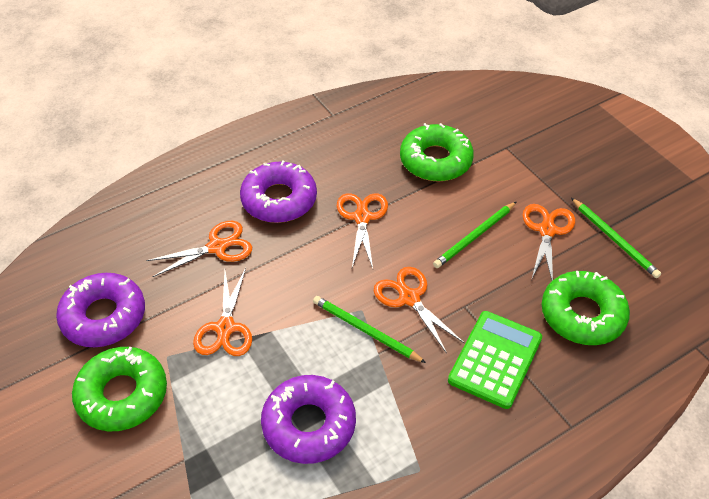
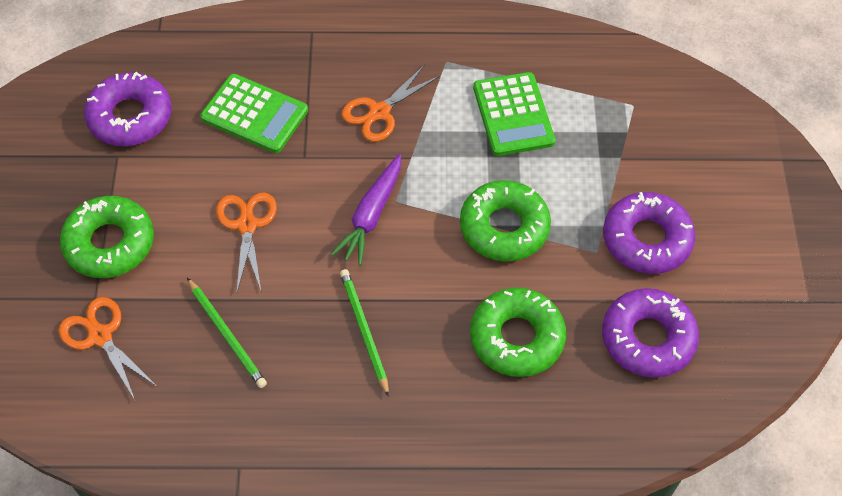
green calculator: 1 -> 2
green pencil: 3 -> 2
orange scissors: 5 -> 3
purple carrot: 0 -> 1

